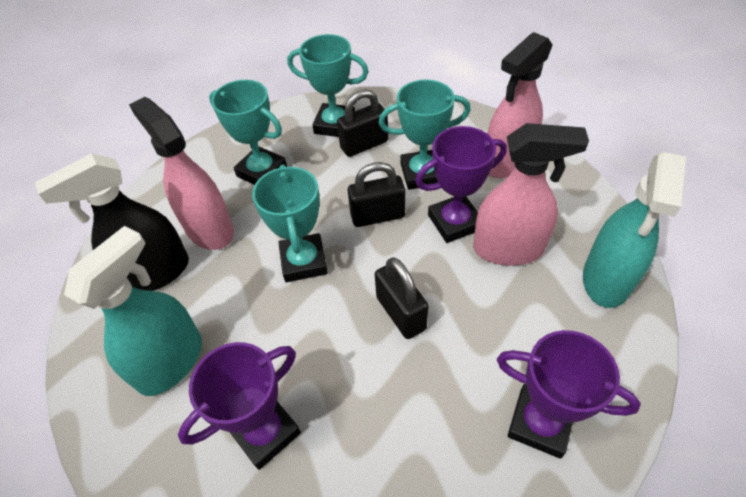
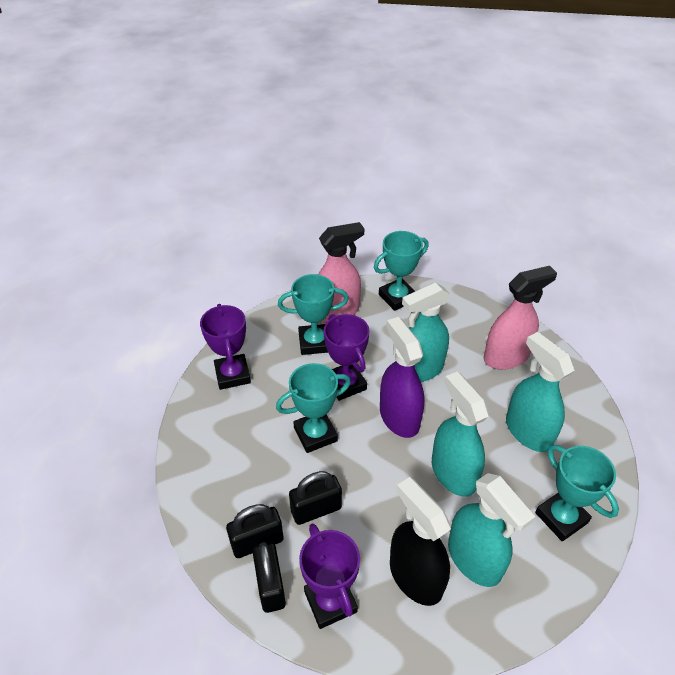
pink spray bottle: 3 -> 2
purple spray bottle: 0 -> 1
turquoise spray bottle: 2 -> 4

